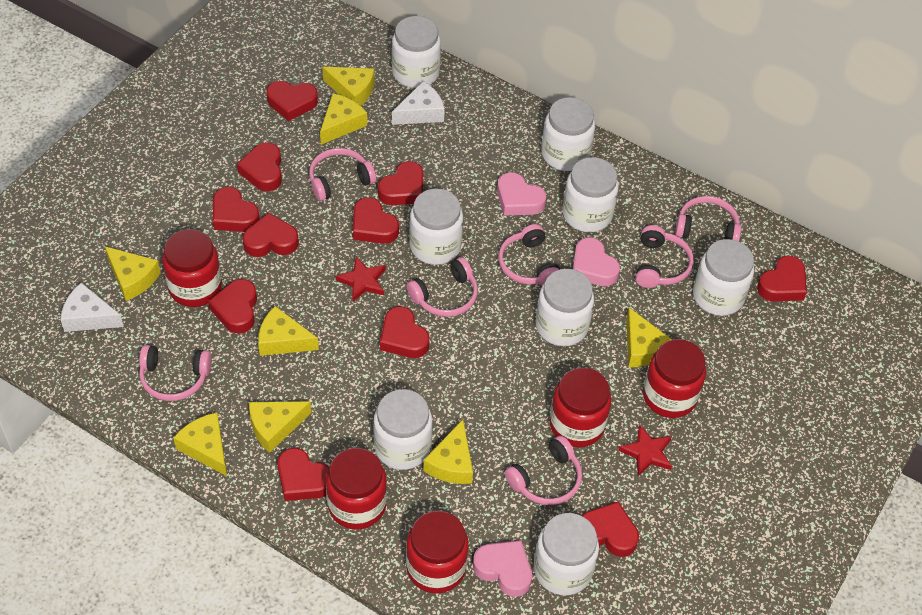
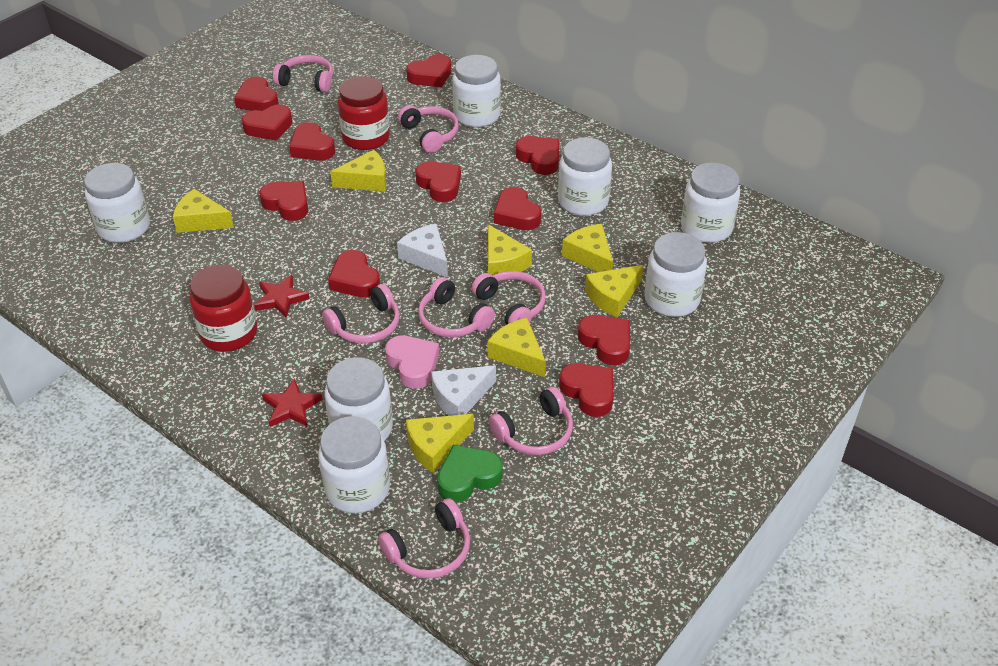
green heart: 0 -> 1
pink heart: 3 -> 1
red jar: 5 -> 2
white jar: 8 -> 7
yellow cheese: 8 -> 7

